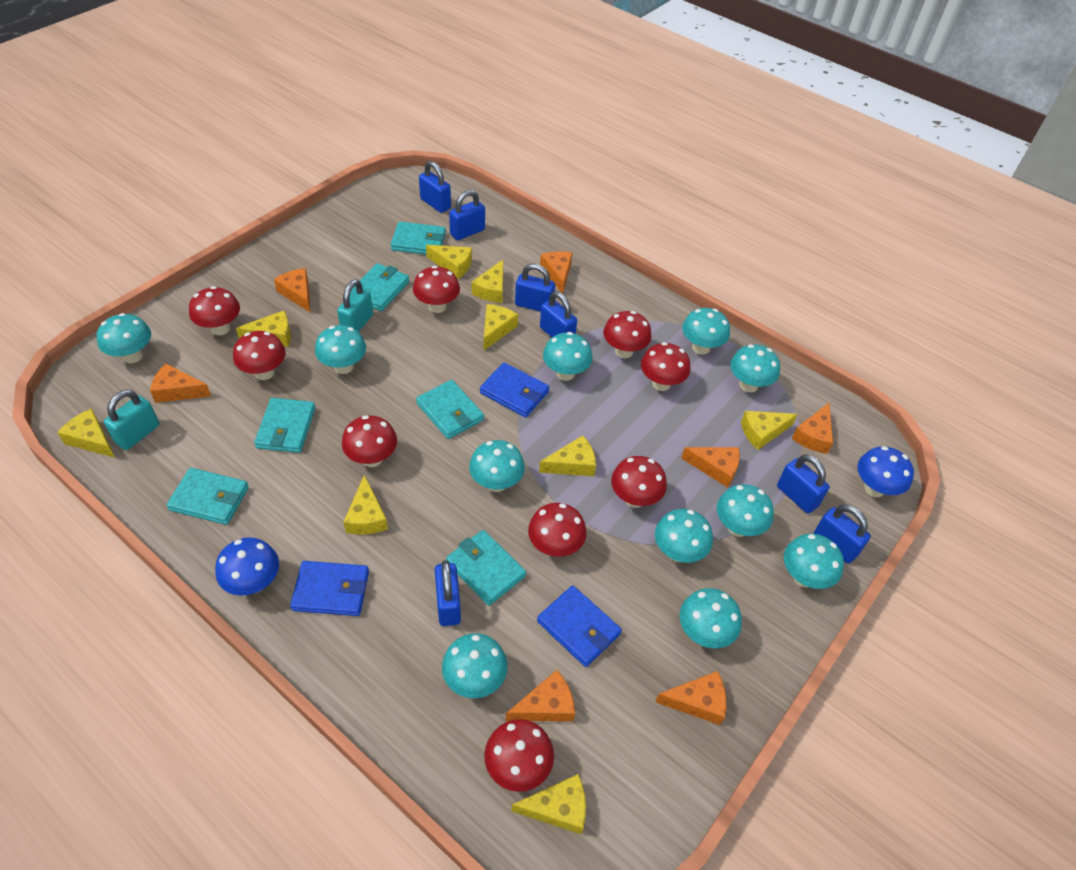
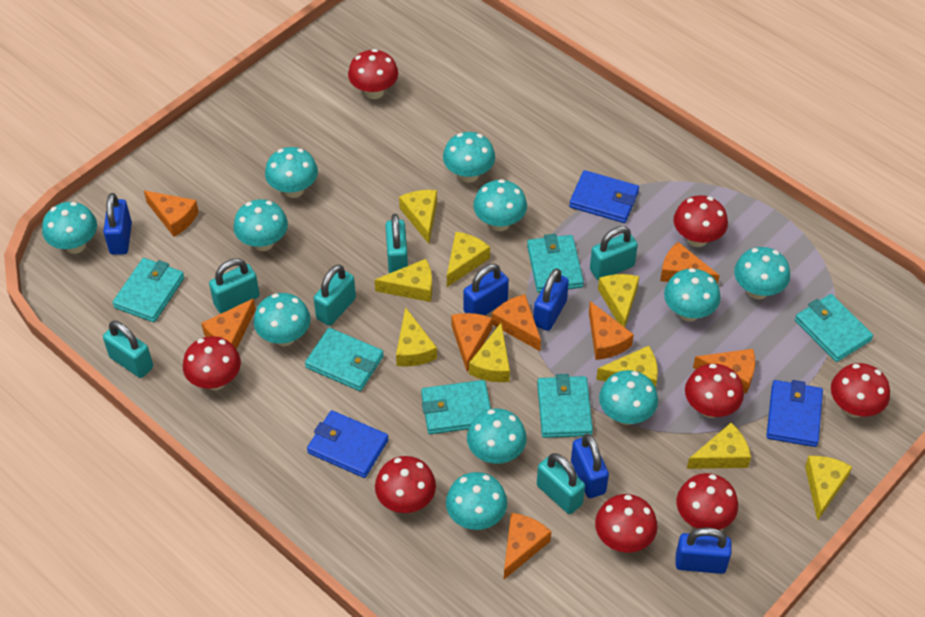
blue mushroom: 2 -> 0
blue padlock: 7 -> 5
orange cheese: 7 -> 8
red mushroom: 9 -> 8
turquoise padlock: 2 -> 6

